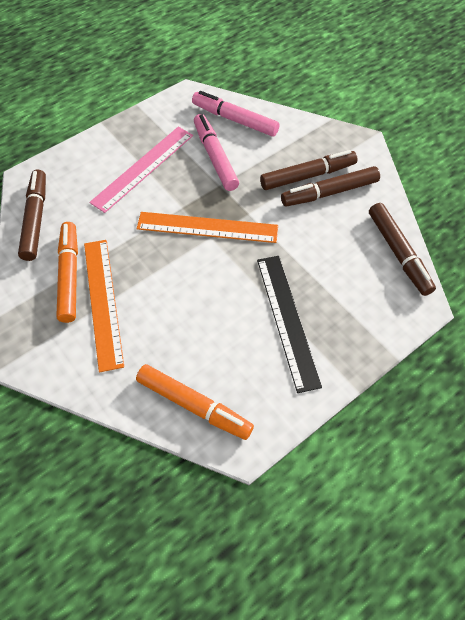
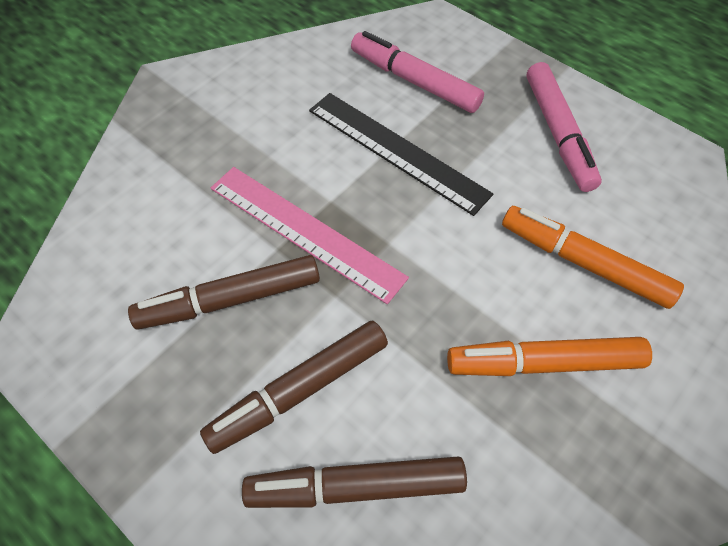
brown marker: 4 -> 3
orange ruler: 2 -> 0

